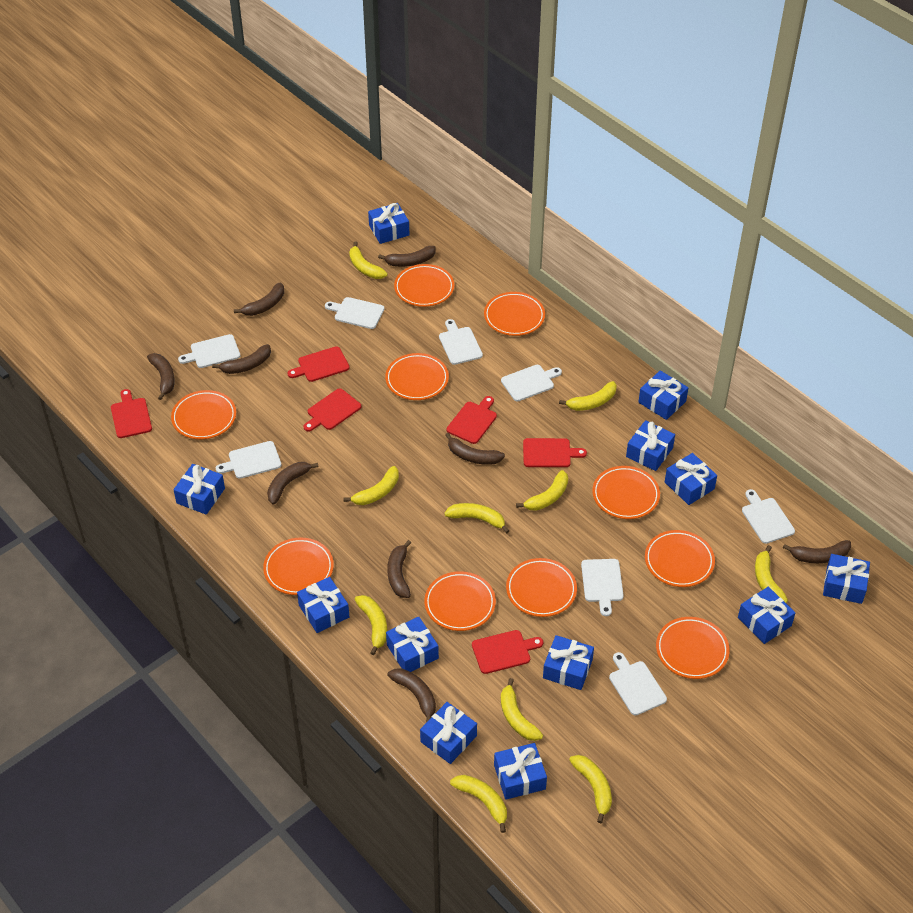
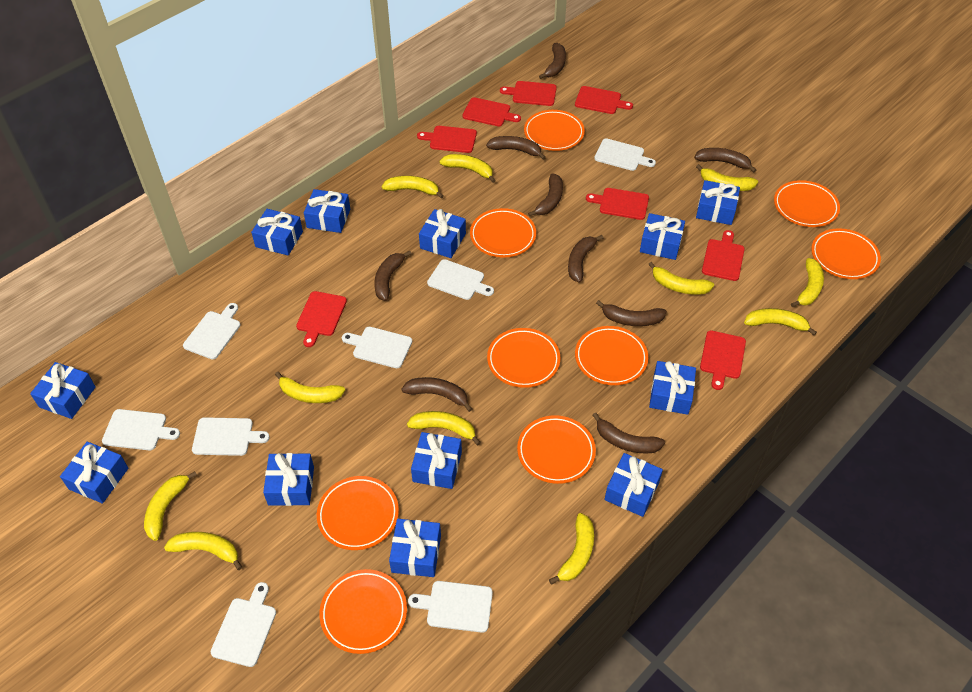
orange plate: 10 -> 9
red cutting board: 6 -> 8
yellow banana: 10 -> 11

